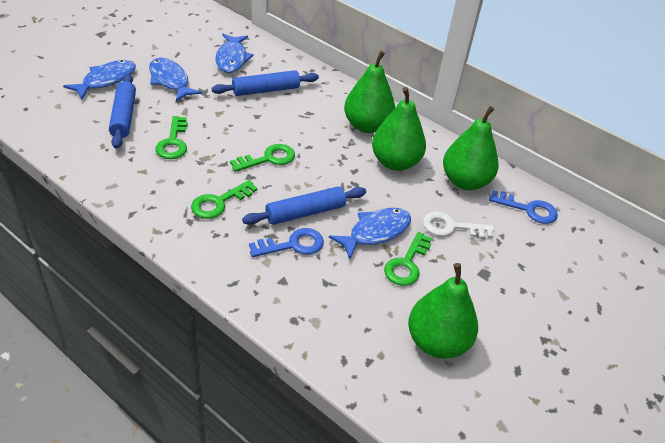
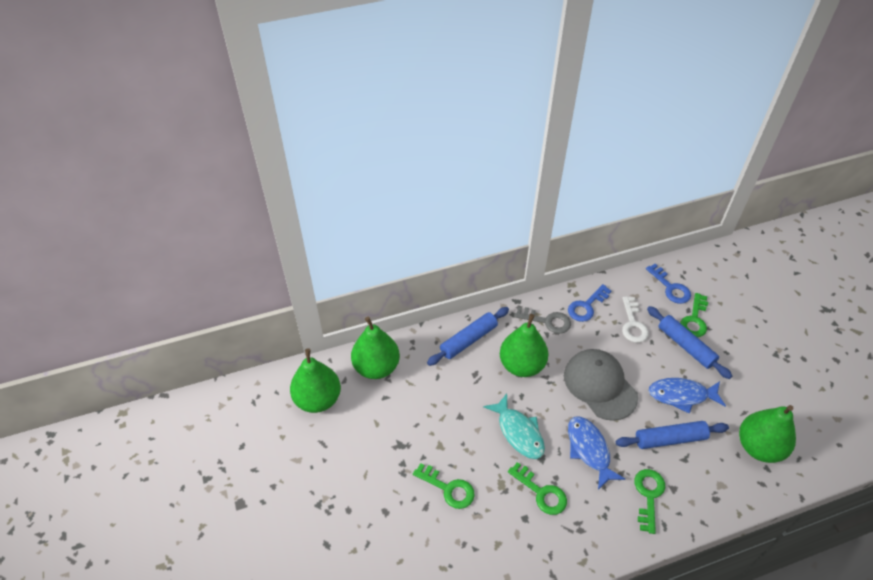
blue fish: 4 -> 2
grey cap: 0 -> 1
grey key: 0 -> 1
turquoise fish: 0 -> 1

